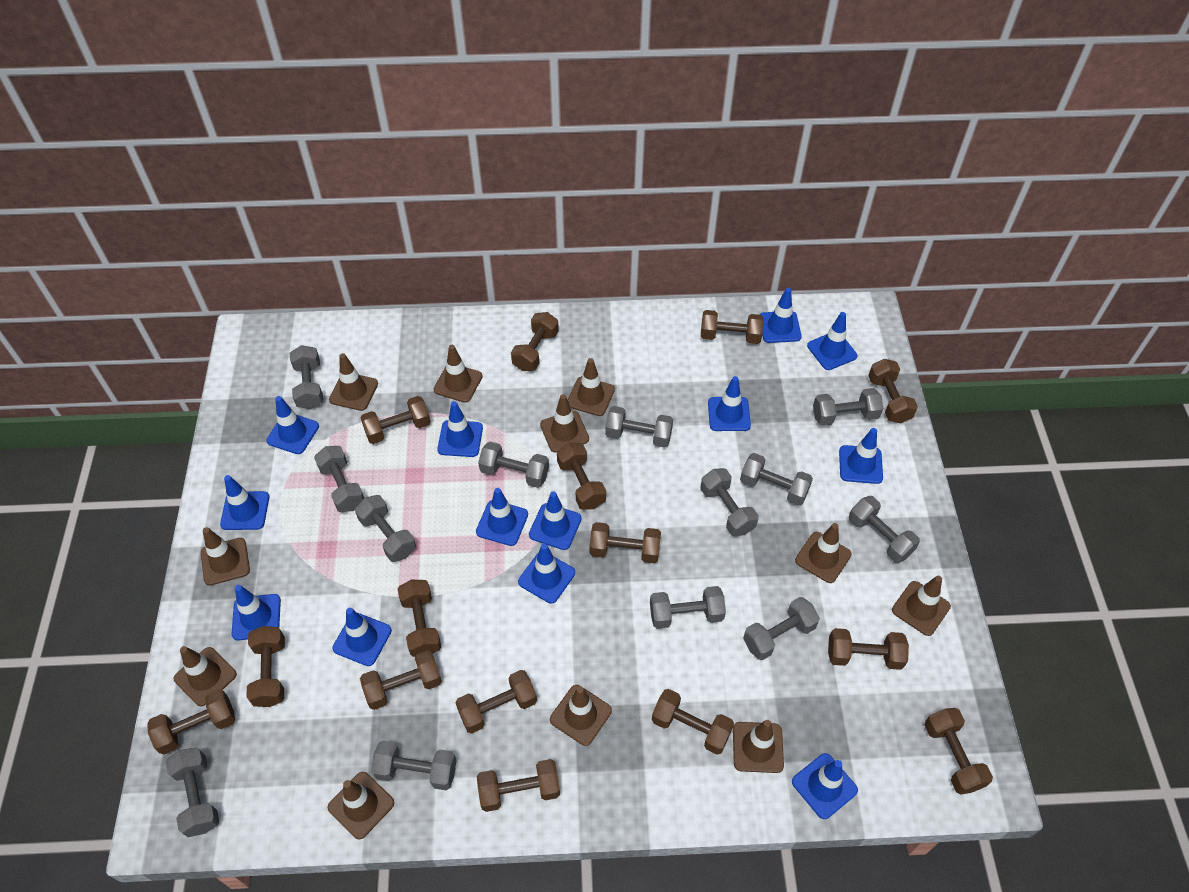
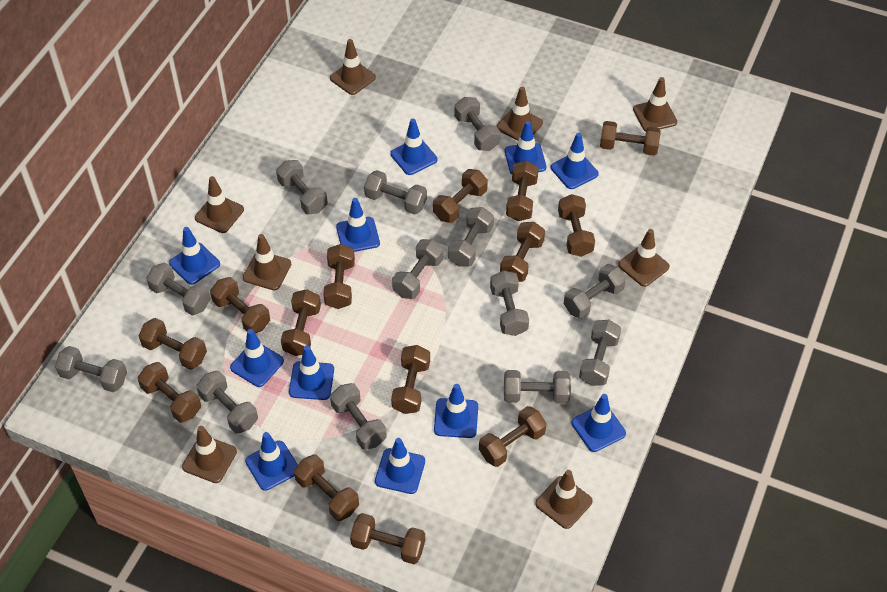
blue traffic cone: 13 -> 11
brown dumbbell: 15 -> 14
brown traffic cone: 11 -> 8

